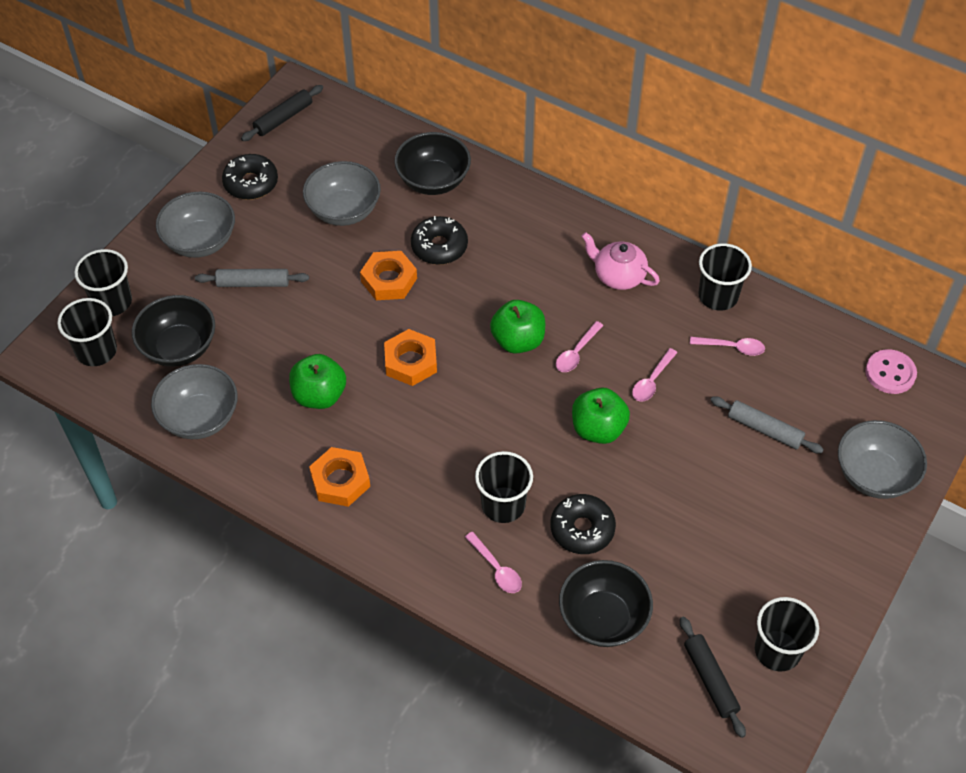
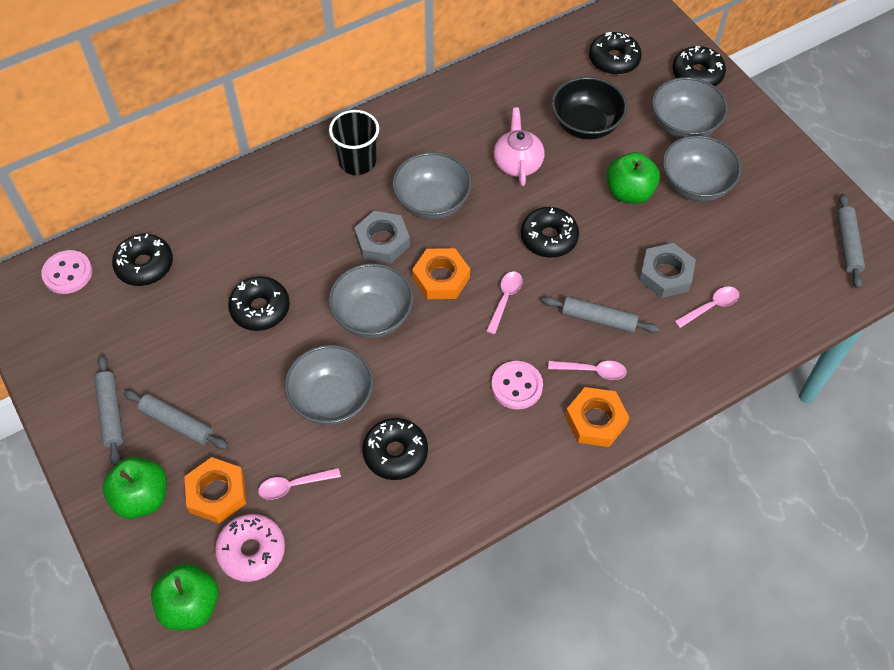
black bowl: 3 -> 1
black cup: 5 -> 1
black donut: 3 -> 6
black rolling pin: 2 -> 0
grey bowl: 4 -> 5
grey nut: 0 -> 2
grey rolling pin: 2 -> 4
pink button: 1 -> 2
pink donut: 0 -> 1

